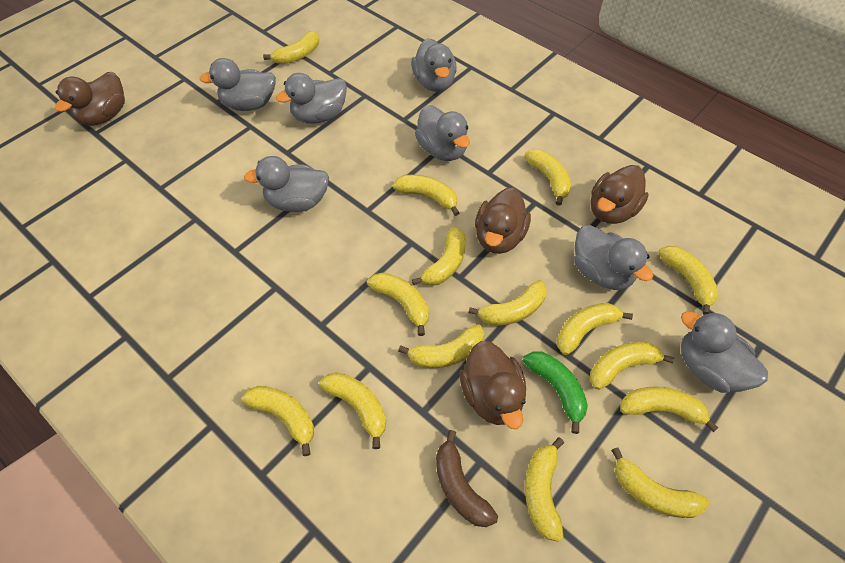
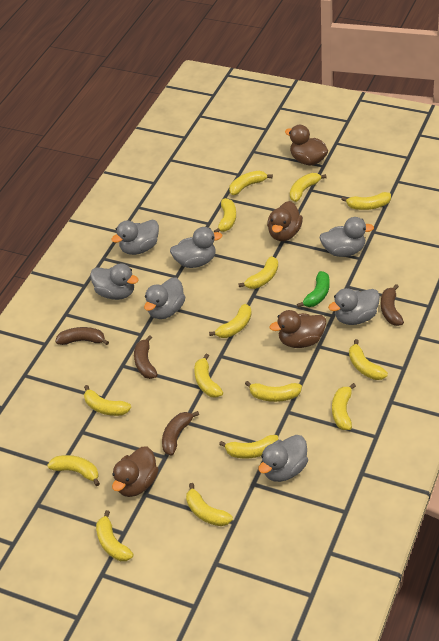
brown banana: 1 -> 4

